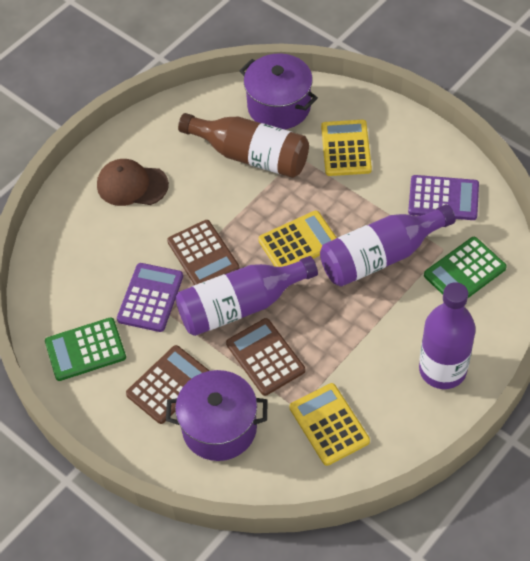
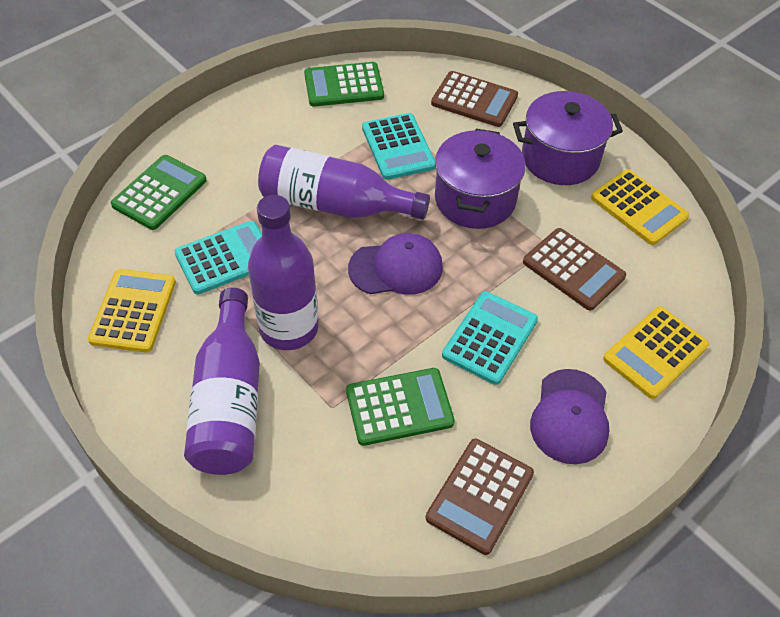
brown bottle: 1 -> 0
brown cap: 1 -> 0
green calculator: 2 -> 3
purple calculator: 2 -> 0
purple cap: 0 -> 2
turquoise calculator: 0 -> 3

